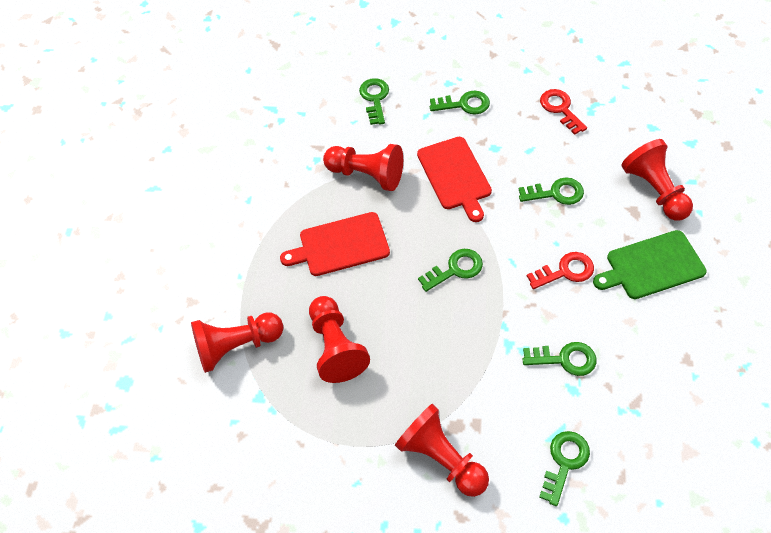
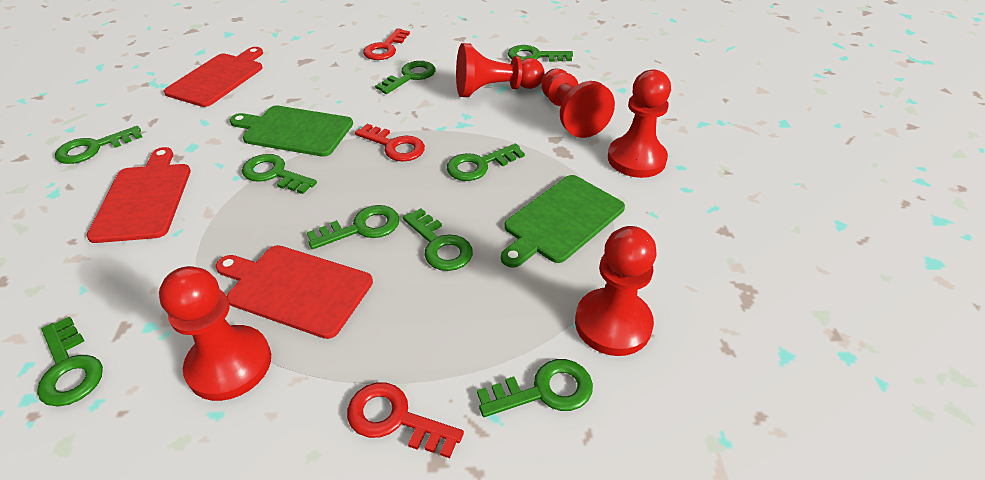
green cutting board: 1 -> 2
green key: 6 -> 9
red cutting board: 2 -> 3
red key: 2 -> 3

